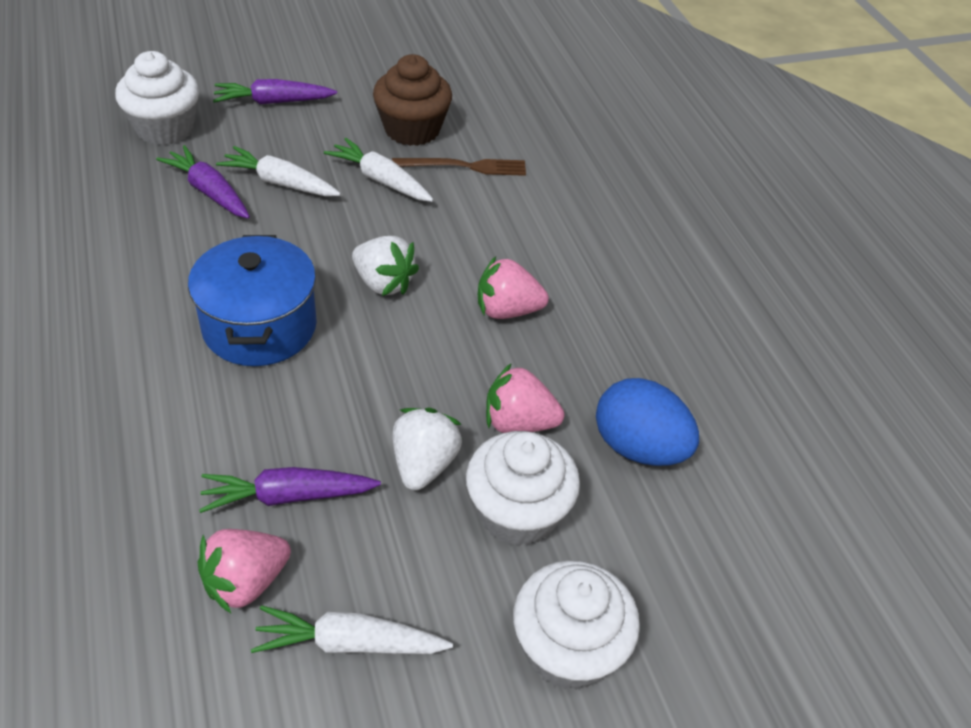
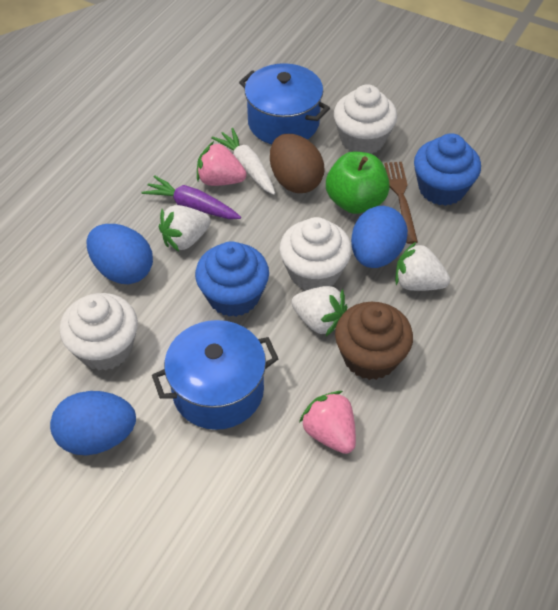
blue cupcake: 0 -> 2
blue egg: 1 -> 3
blue pot: 1 -> 2
brown egg: 0 -> 1
green apple: 0 -> 1
pink strawberry: 3 -> 2
purple carrot: 3 -> 1
white carrot: 3 -> 1
white strawberry: 2 -> 3

